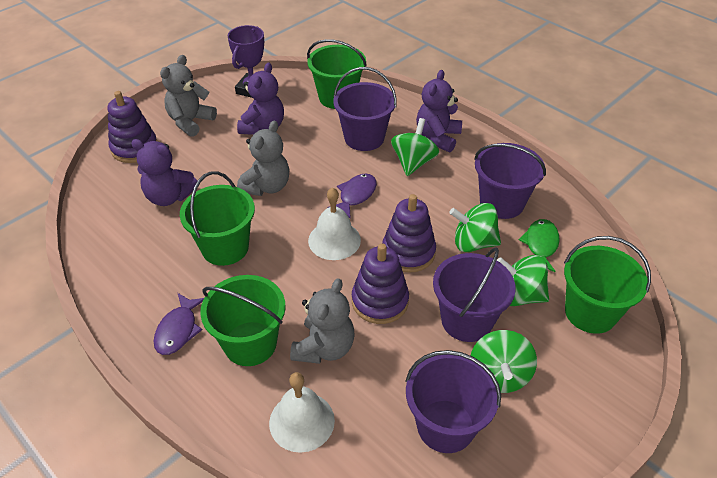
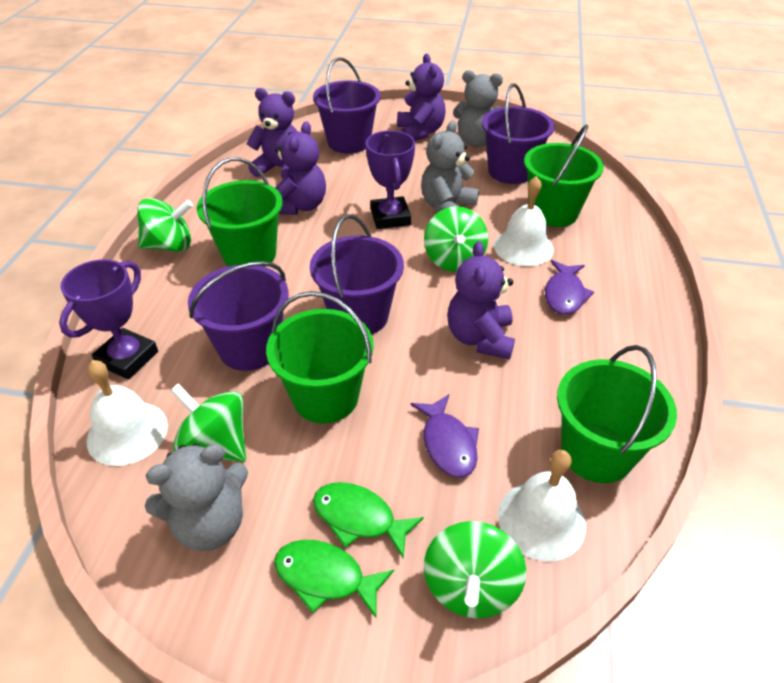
green fish: 1 -> 2
purple stacking toy: 3 -> 0
purple teddy bear: 3 -> 4
purple trophy: 1 -> 2
white bell: 2 -> 3

